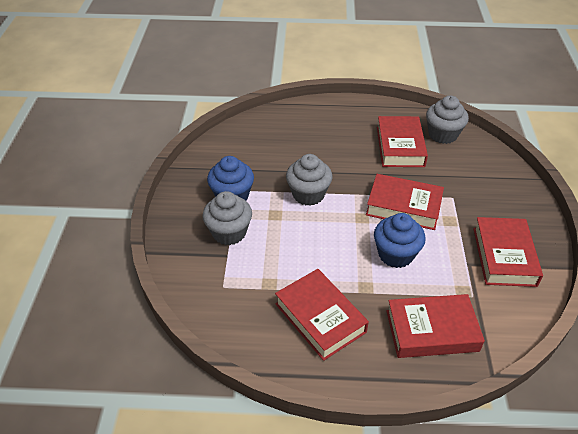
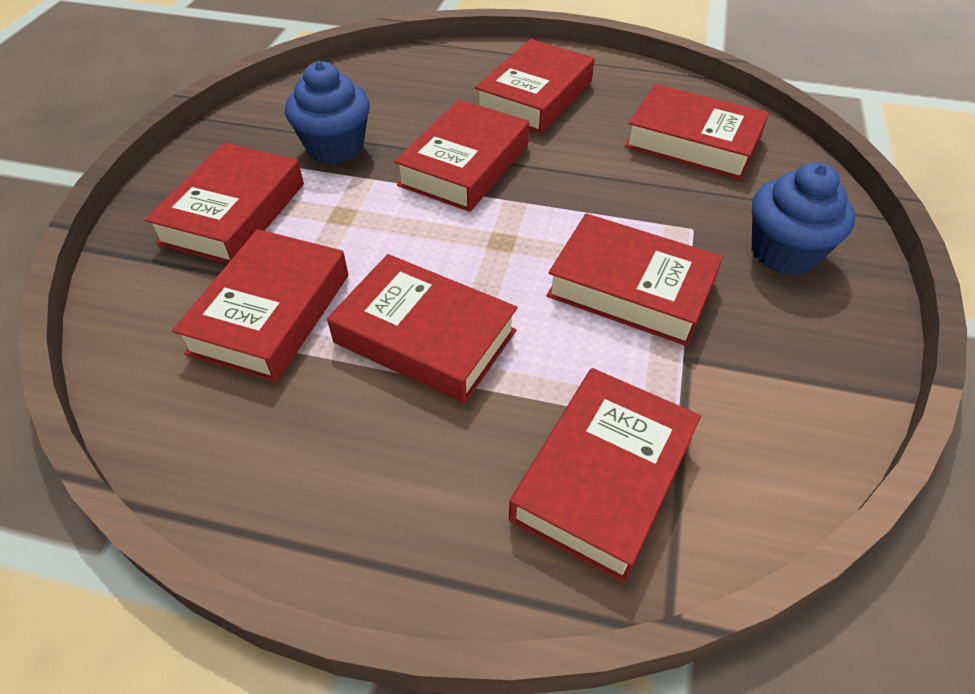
grey cupcake: 3 -> 0
red book: 5 -> 8

